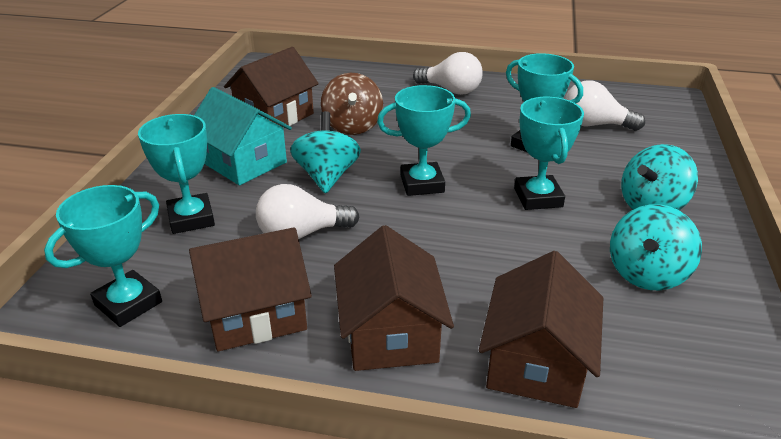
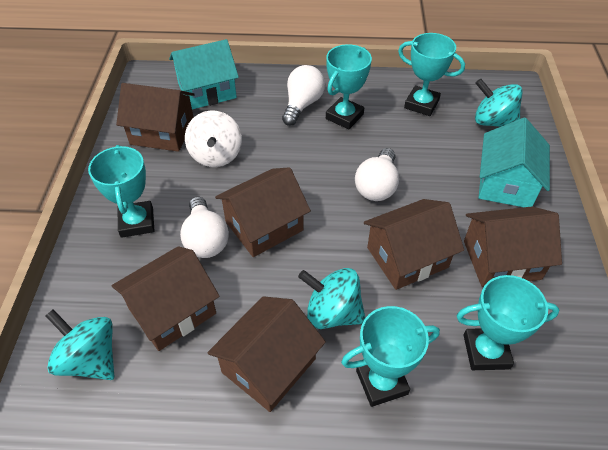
brown house: 4 -> 6
brown spinning top: 1 -> 0
turquoise house: 1 -> 2
white spinning top: 0 -> 1

